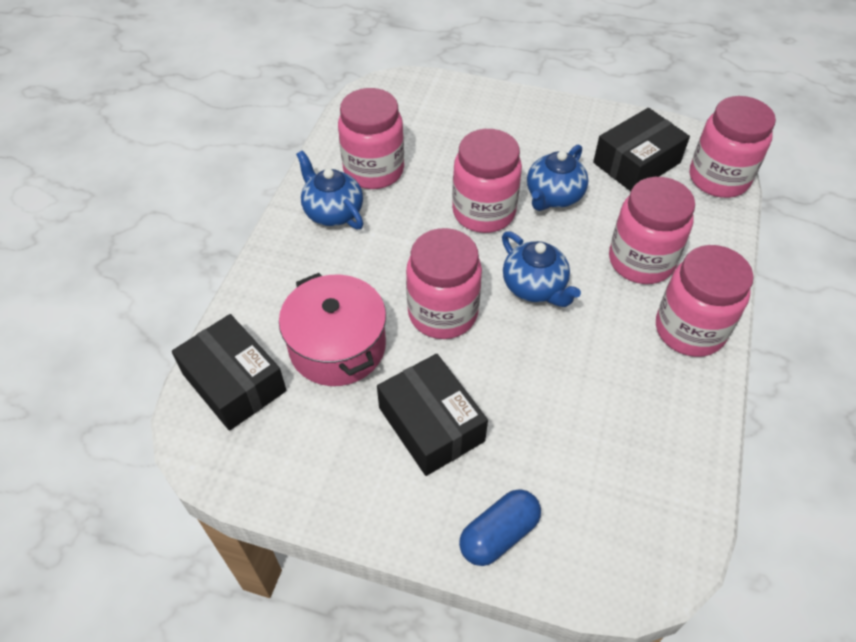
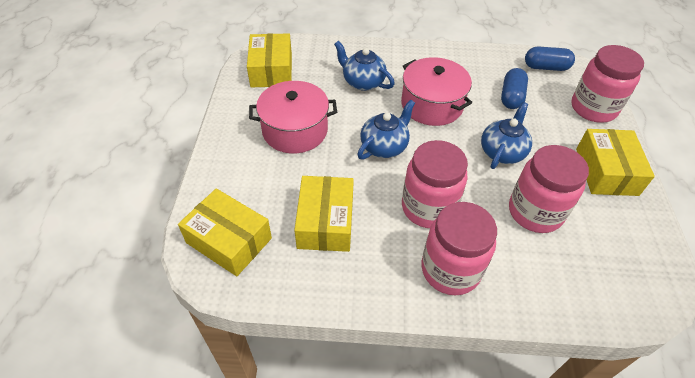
black box: 3 -> 0
blue capsule: 1 -> 2
pink jar: 6 -> 4
pink pot: 1 -> 2
yellow box: 0 -> 4

